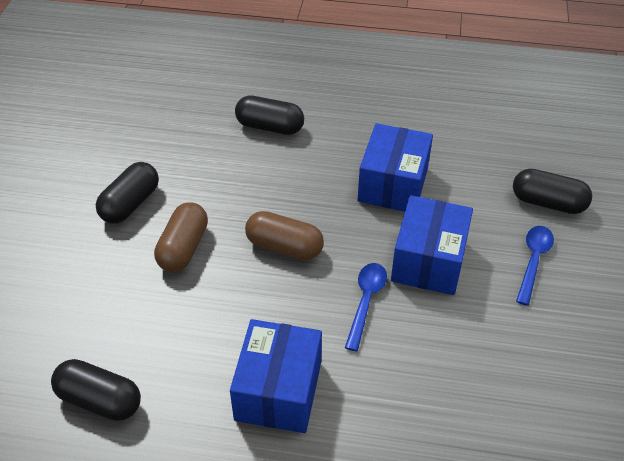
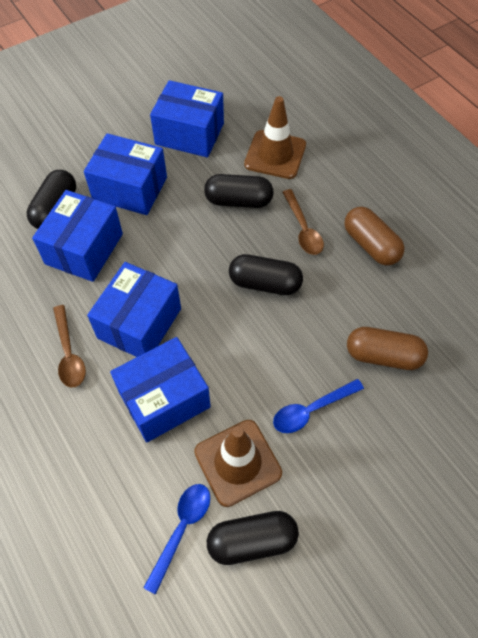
blue box: 3 -> 5
brown spoon: 0 -> 2
brown traffic cone: 0 -> 2

